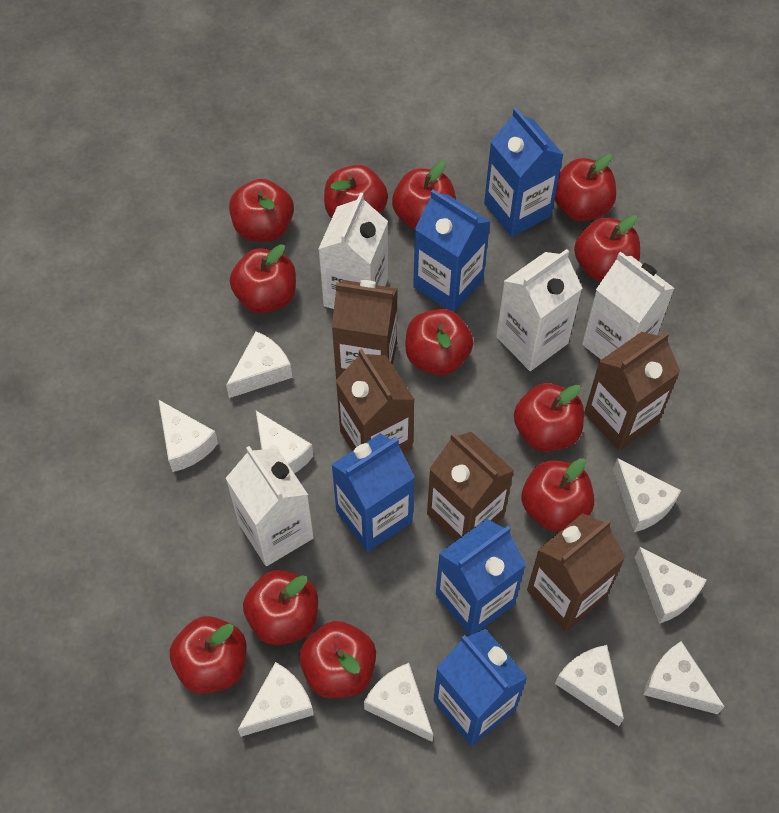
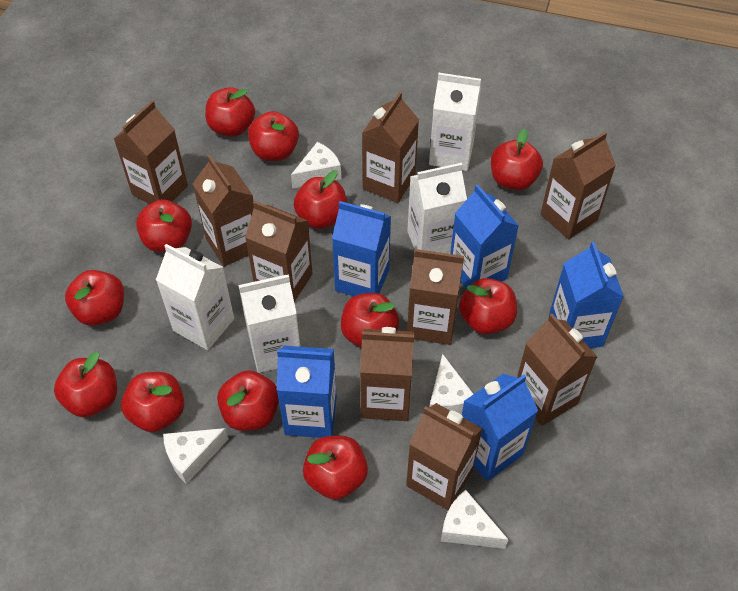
brown carton: 5 -> 9
white cheese: 9 -> 4

